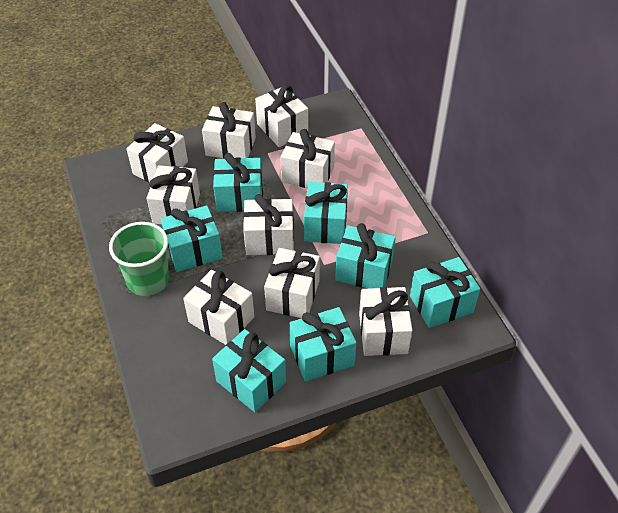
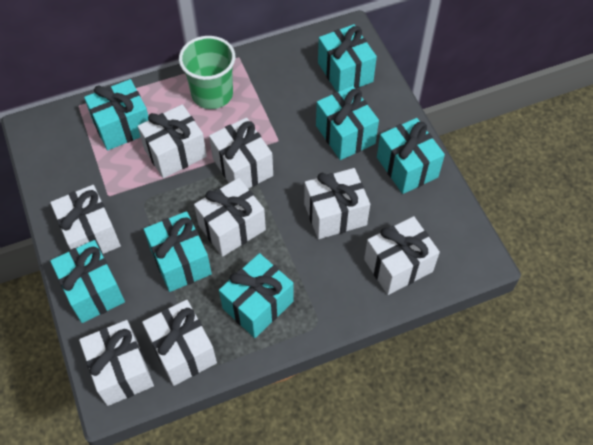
white gift: 9 -> 8

